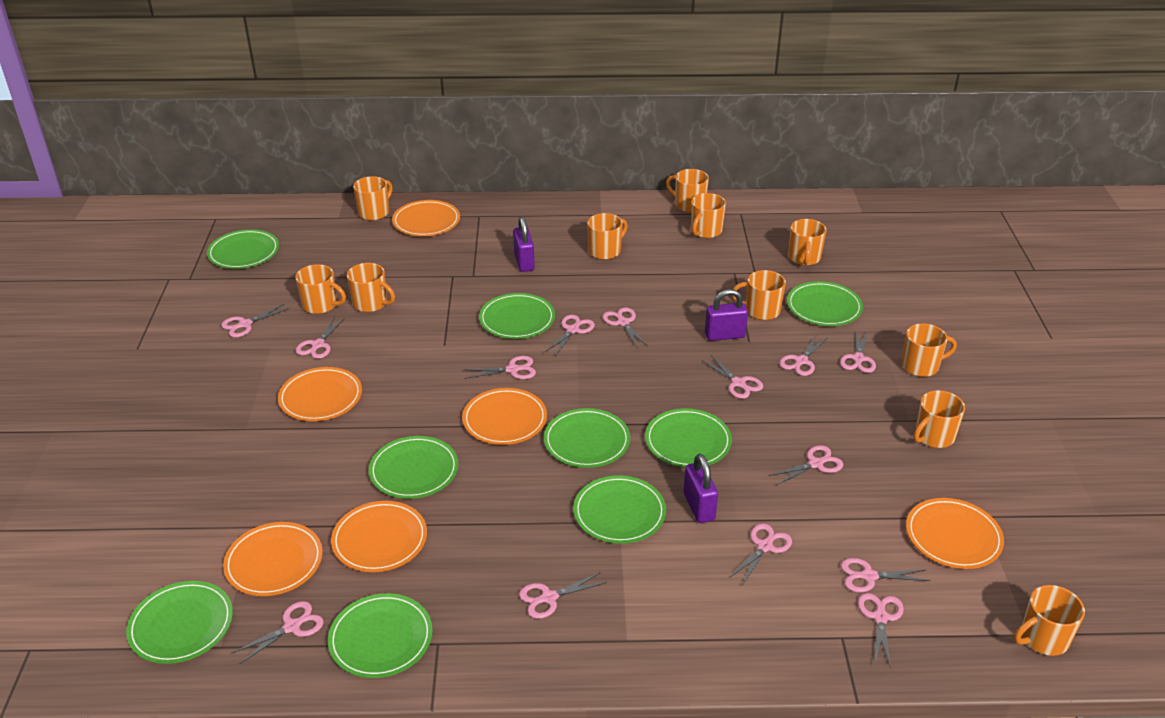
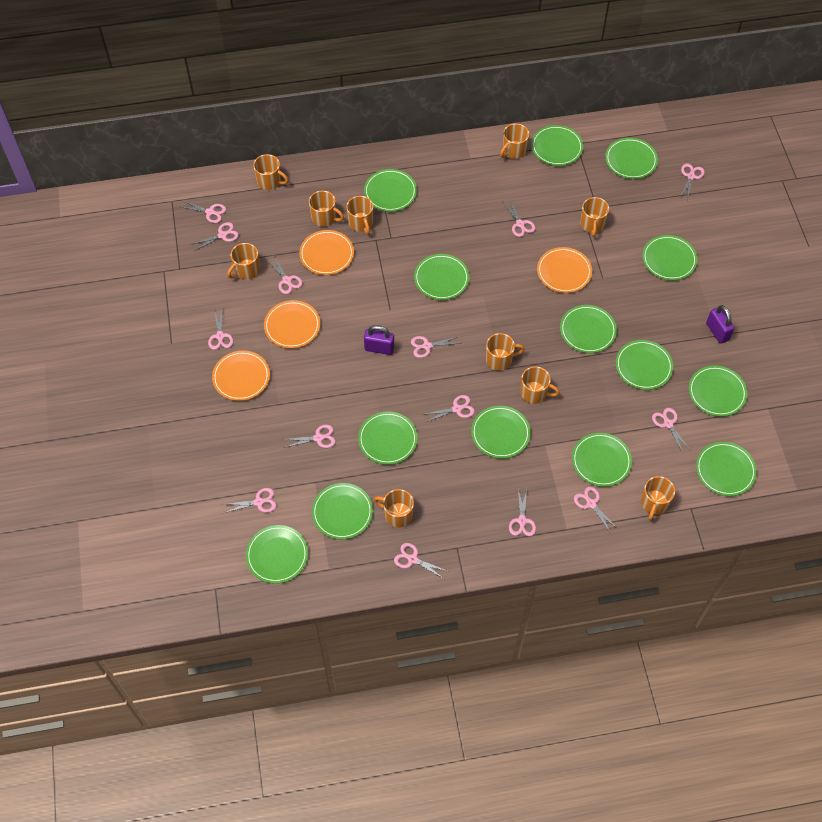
green plate: 9 -> 14
orange mug: 11 -> 10
orange plate: 6 -> 4
purple padlock: 3 -> 2

